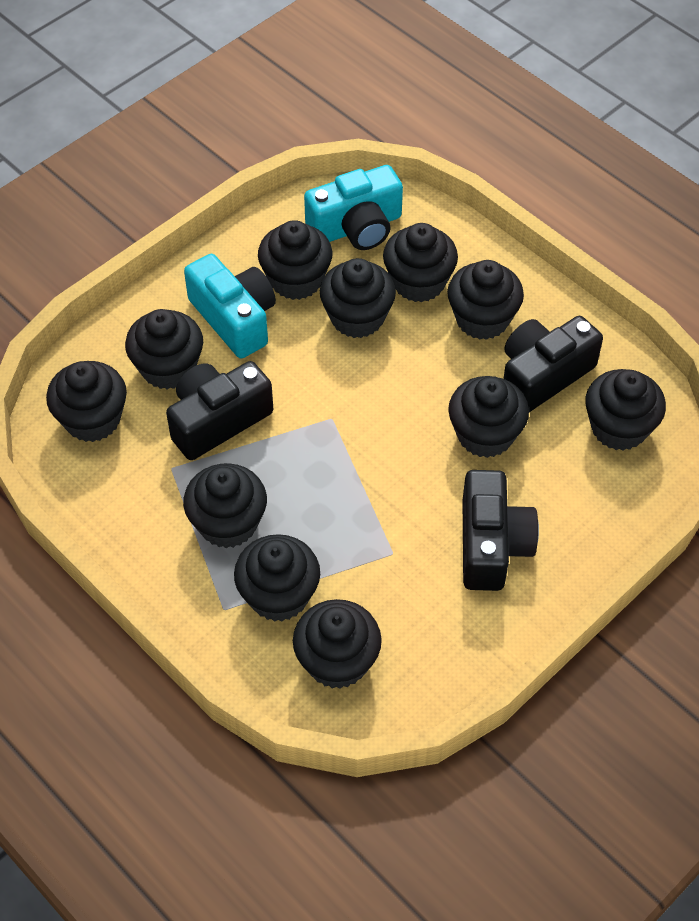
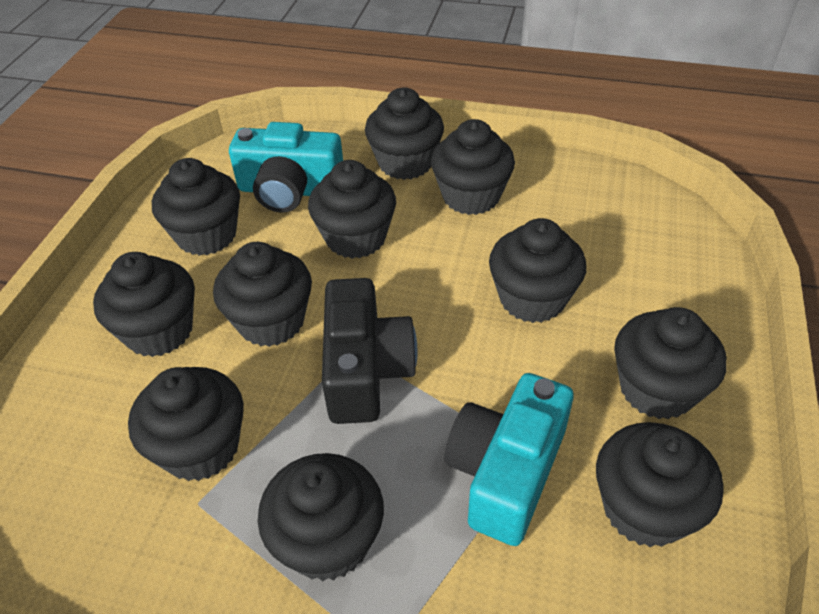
black camera: 3 -> 1

